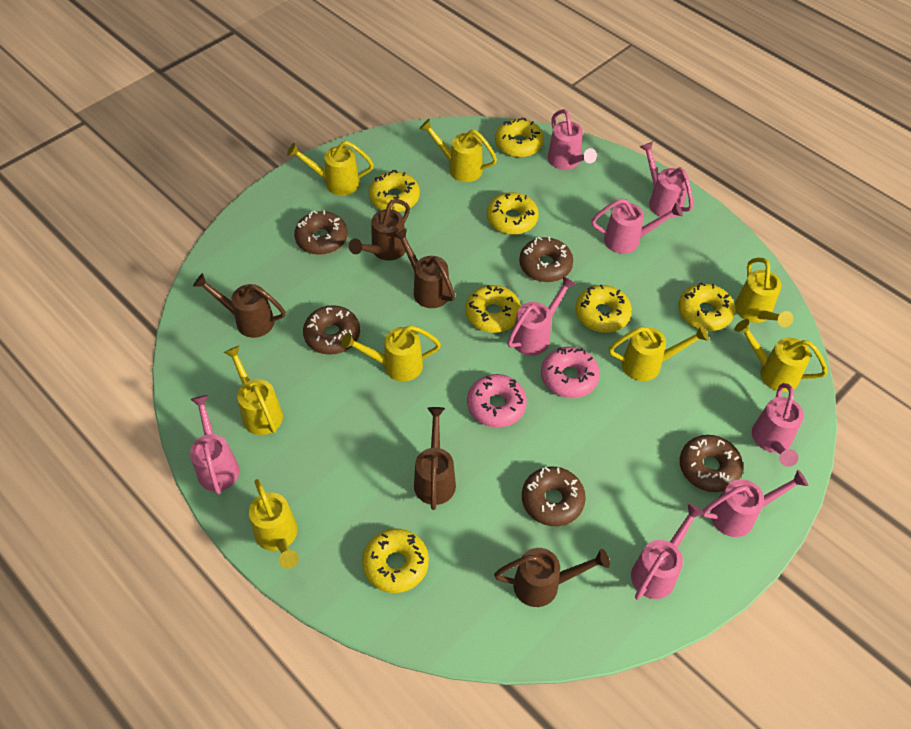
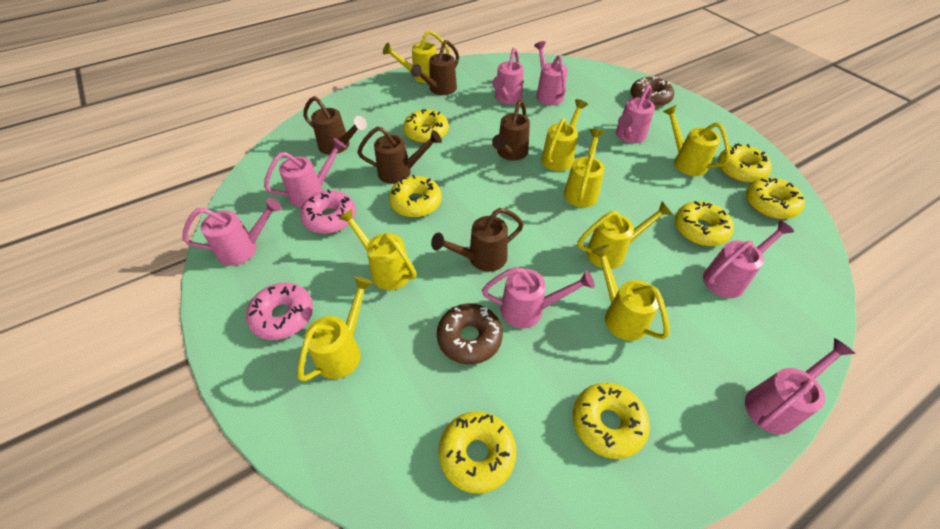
brown donut: 5 -> 2

